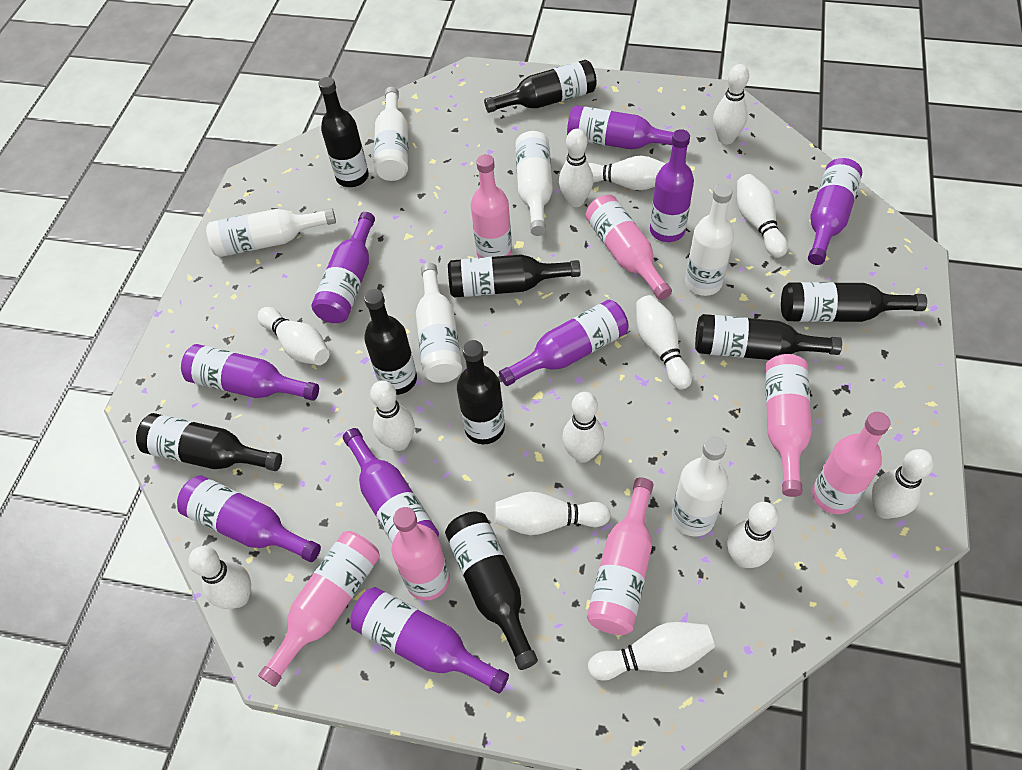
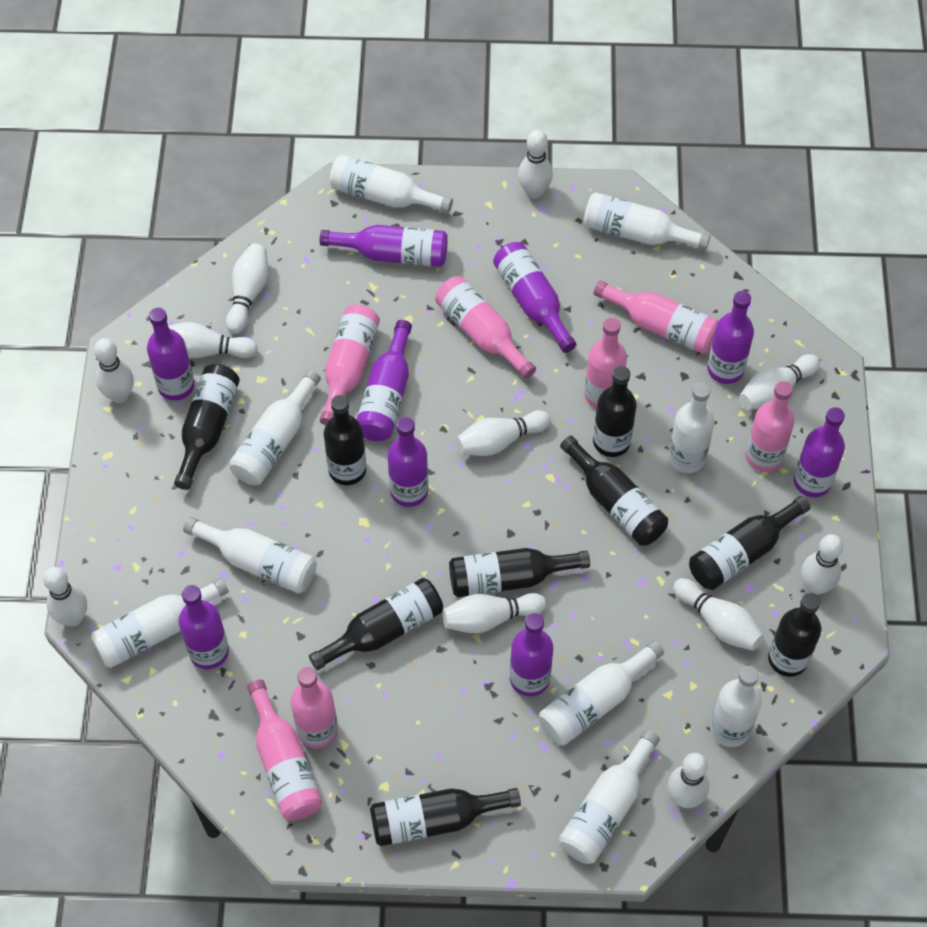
white bottle: 6 -> 9
white bowling pin: 13 -> 11

